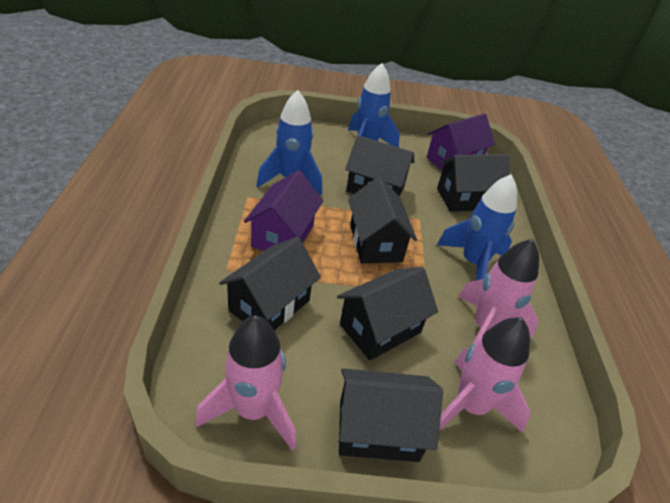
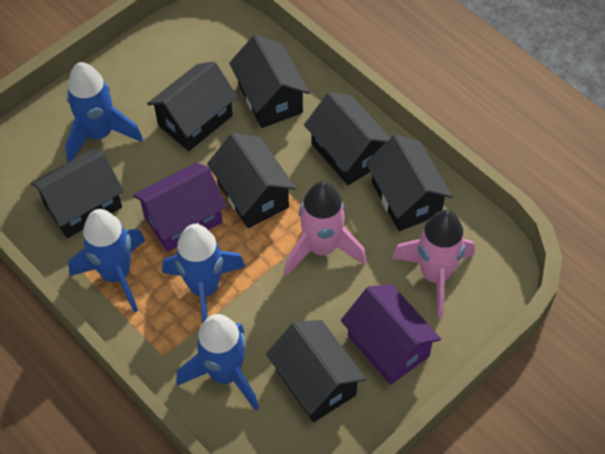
black house: 6 -> 7
blue rocket: 3 -> 4
pink rocket: 3 -> 2

